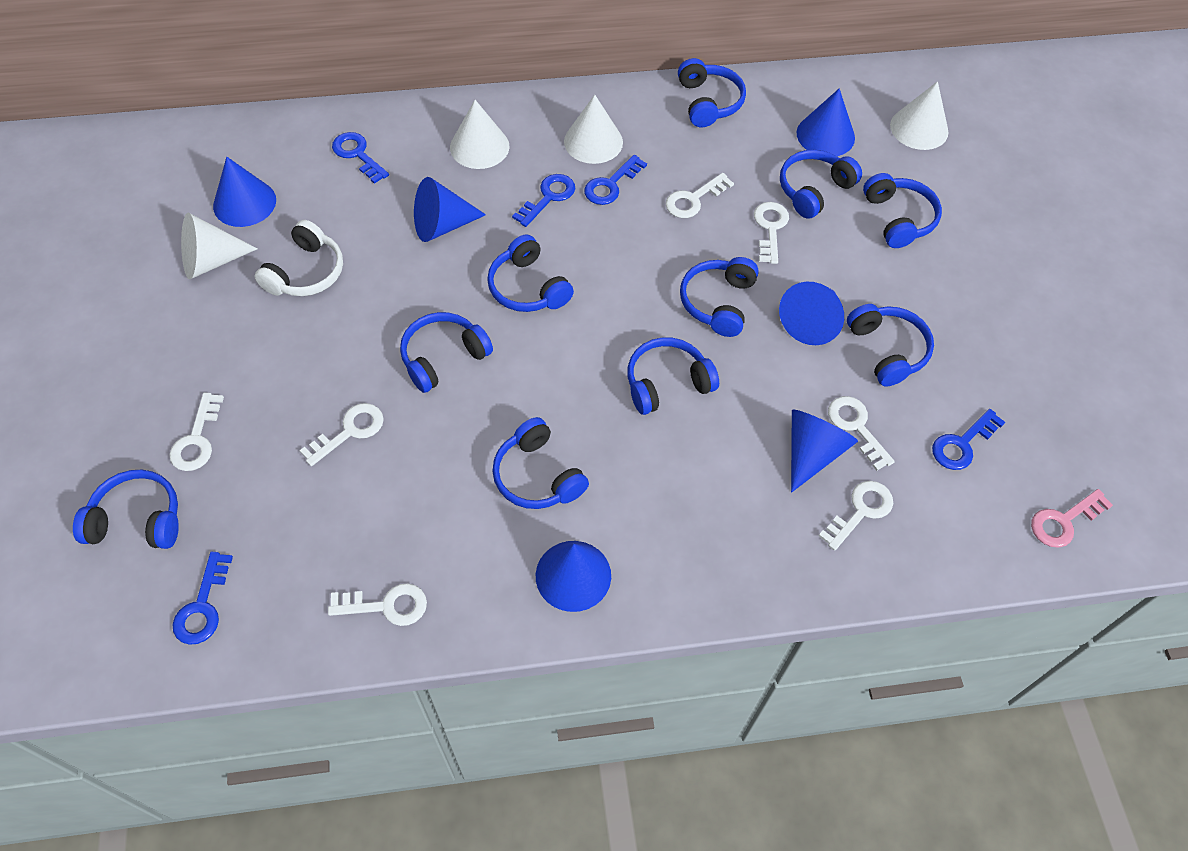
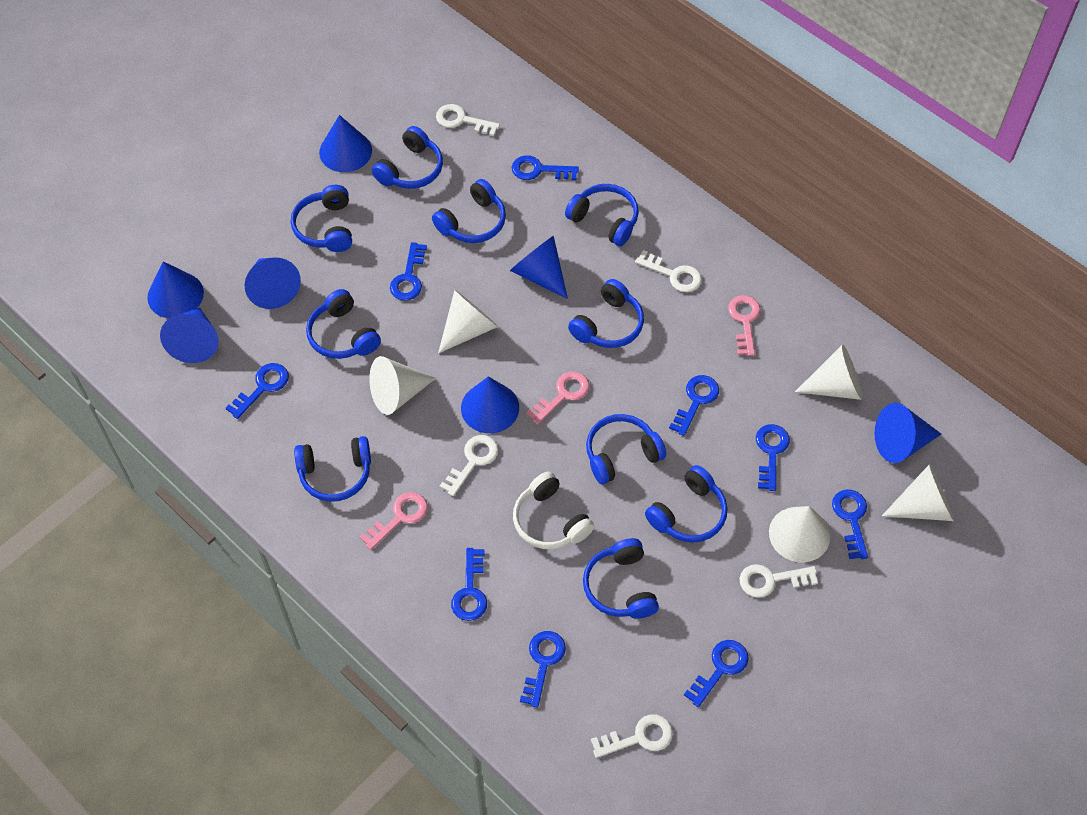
blue cone: 6 -> 7
blue key: 5 -> 9
pink key: 1 -> 3
white cone: 4 -> 5
white key: 7 -> 5

